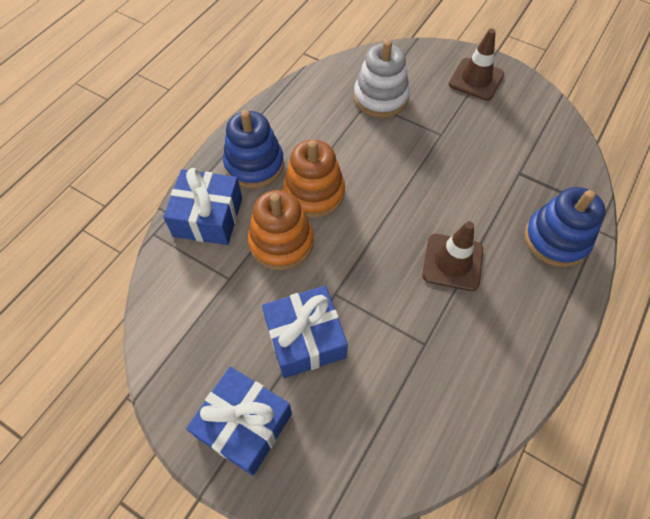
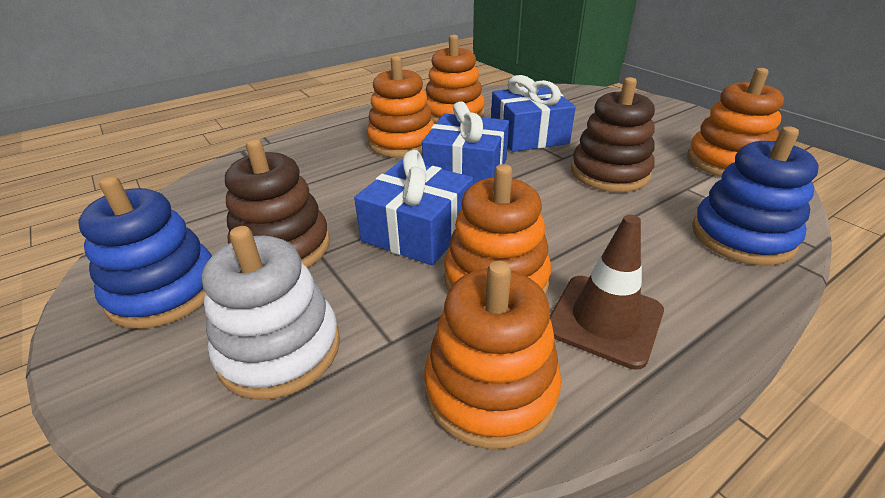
brown stacking toy: 0 -> 2
brown traffic cone: 2 -> 1
orange stacking toy: 2 -> 5

